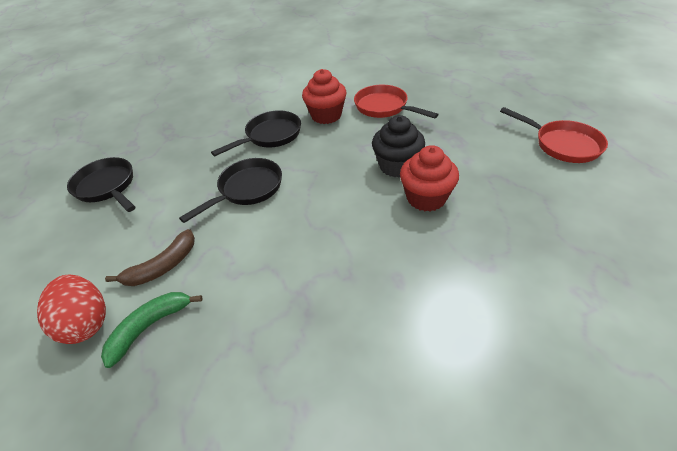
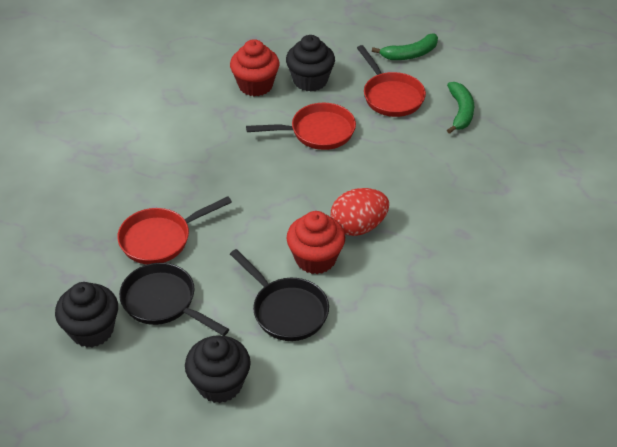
black cupcake: 1 -> 3
black pan: 3 -> 2
brown banana: 1 -> 0
green banana: 1 -> 2
red pan: 2 -> 3

